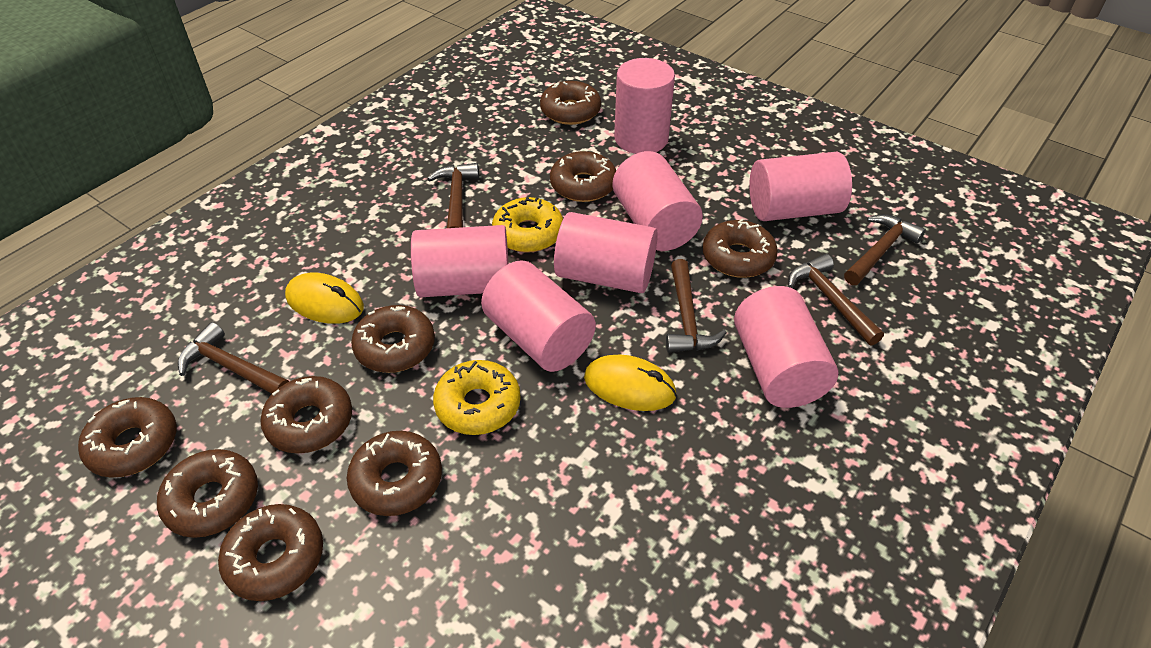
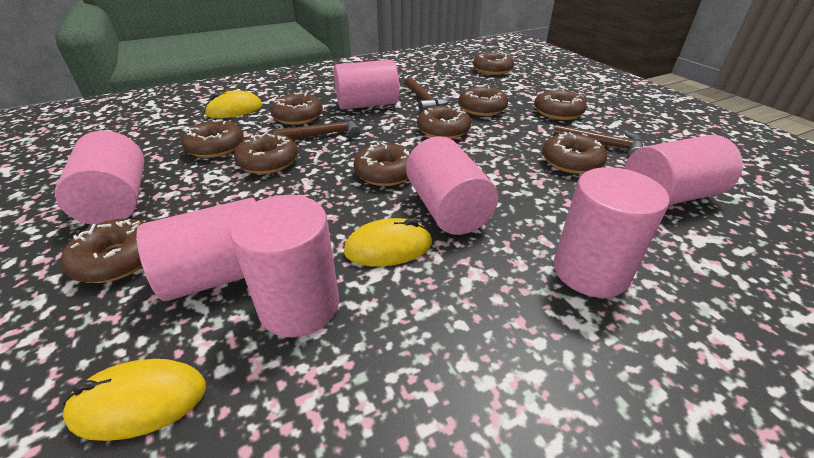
brown donut: 9 -> 10
brown hammer: 5 -> 3
yellow donut: 2 -> 0
yellow mouse: 2 -> 3

